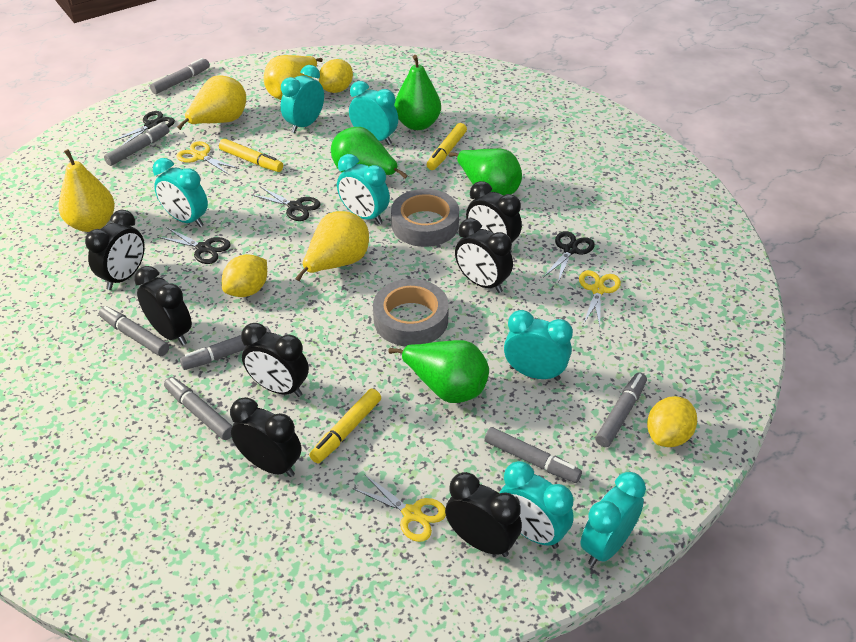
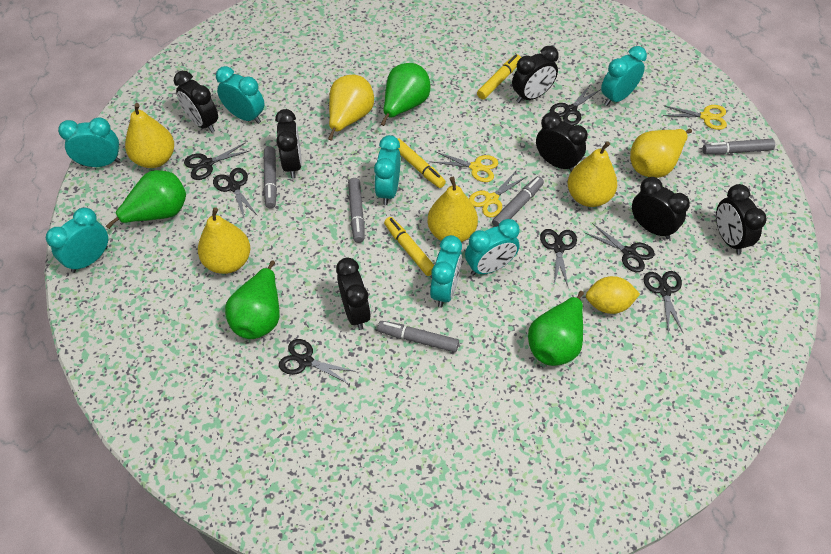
black scissors: 4 -> 7
grey marker: 7 -> 5
grey tape: 2 -> 0
yellow lemon: 3 -> 1
yellow pear: 4 -> 6

